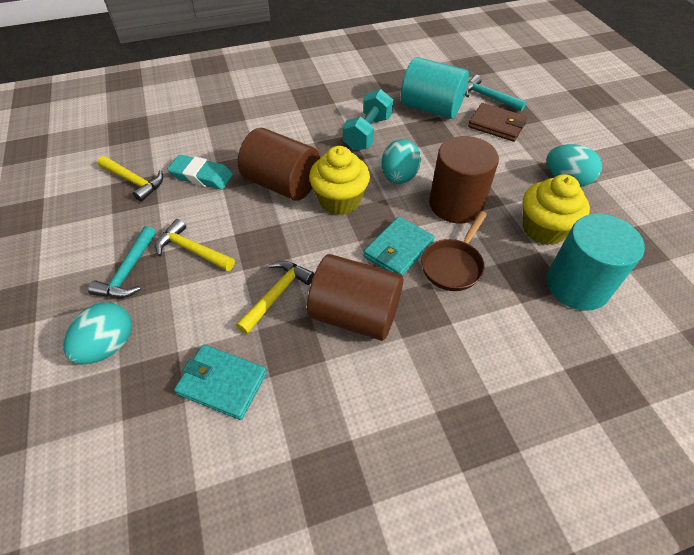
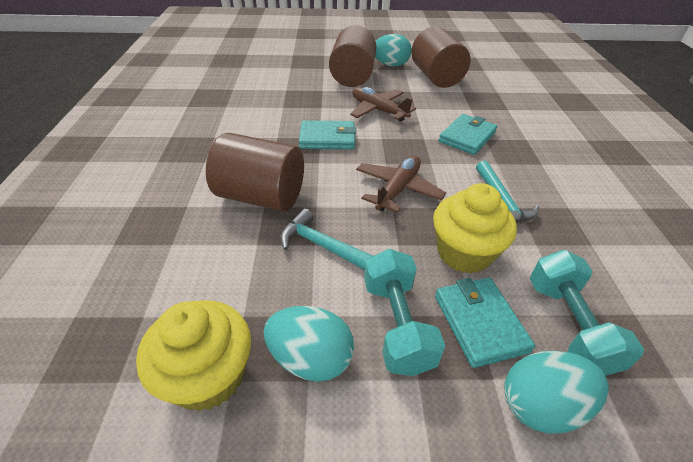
brown pan: 1 -> 0
brown plane: 0 -> 2
brown wallet: 1 -> 0
turquoise cylinder: 2 -> 0
turquoise dumbbell: 1 -> 2
turquoise eraser: 1 -> 0
turquoise wallet: 2 -> 3
yellow hammer: 3 -> 0

